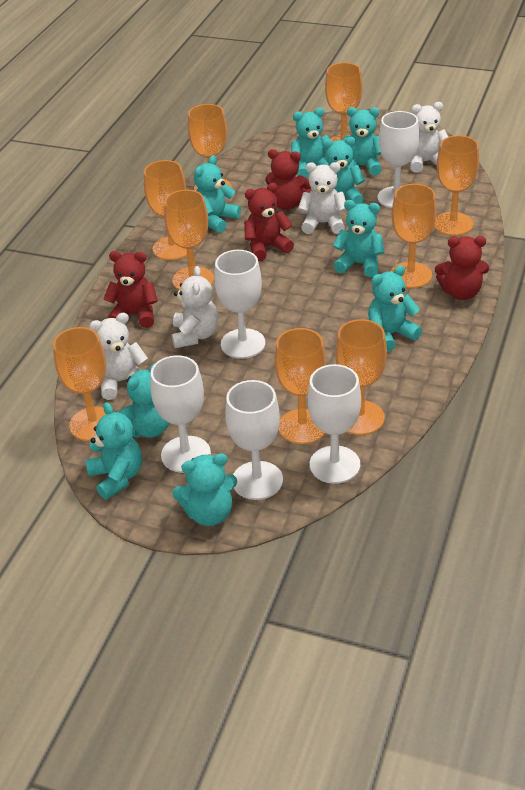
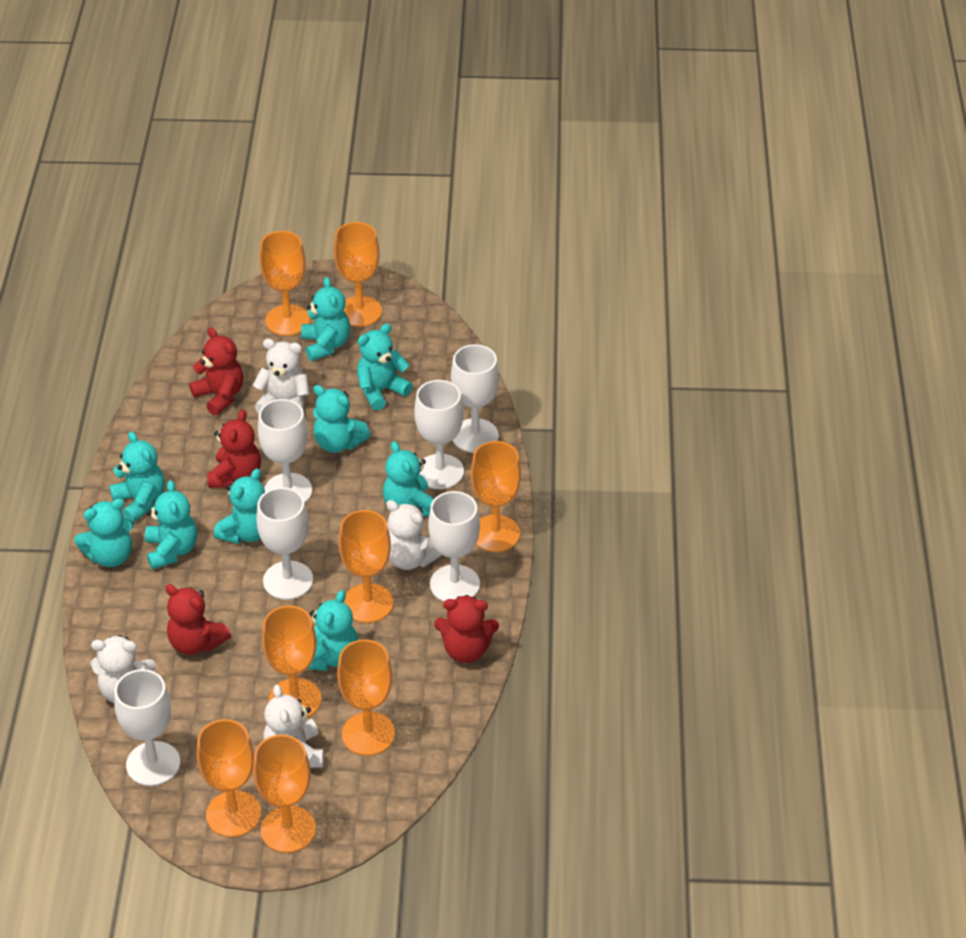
orange goblet: 9 -> 8
white goblet: 5 -> 6

